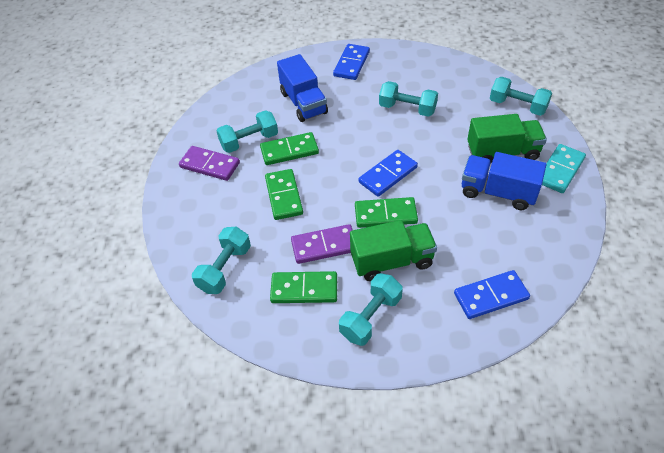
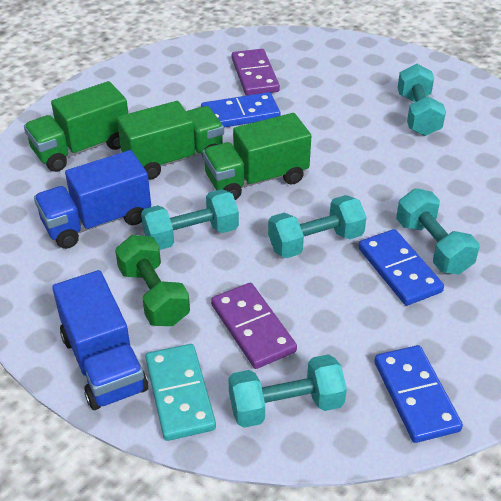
green domino: 4 -> 0
green dumbbell: 0 -> 1
green truck: 2 -> 3

